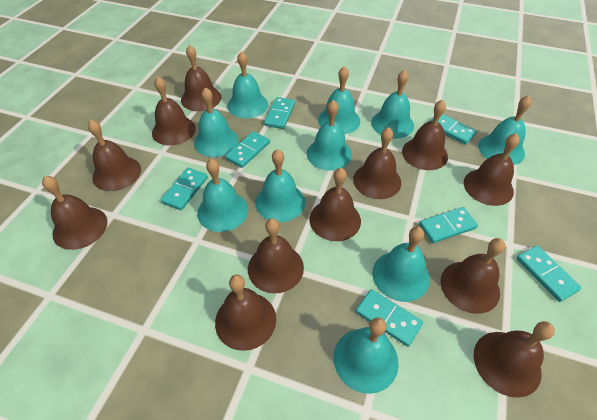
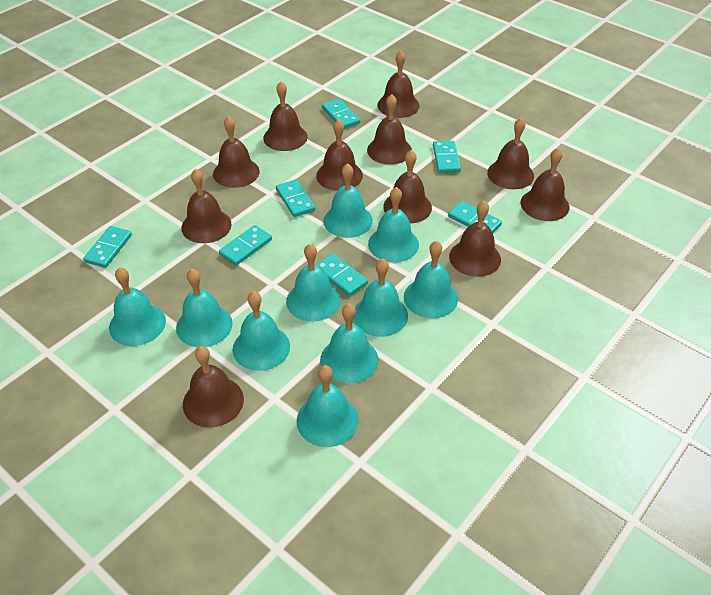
brown bell: 12 -> 11

